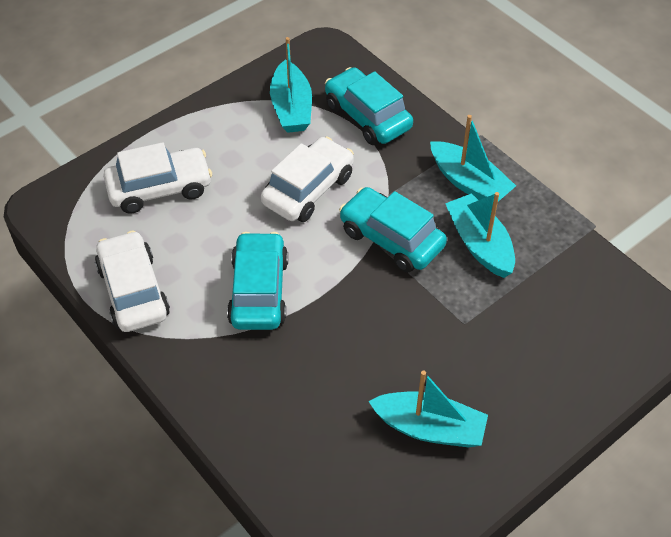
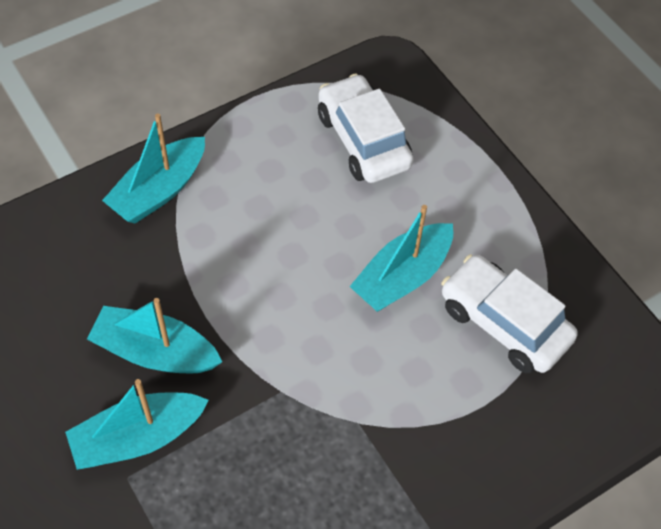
turquoise car: 3 -> 0
white car: 3 -> 2

